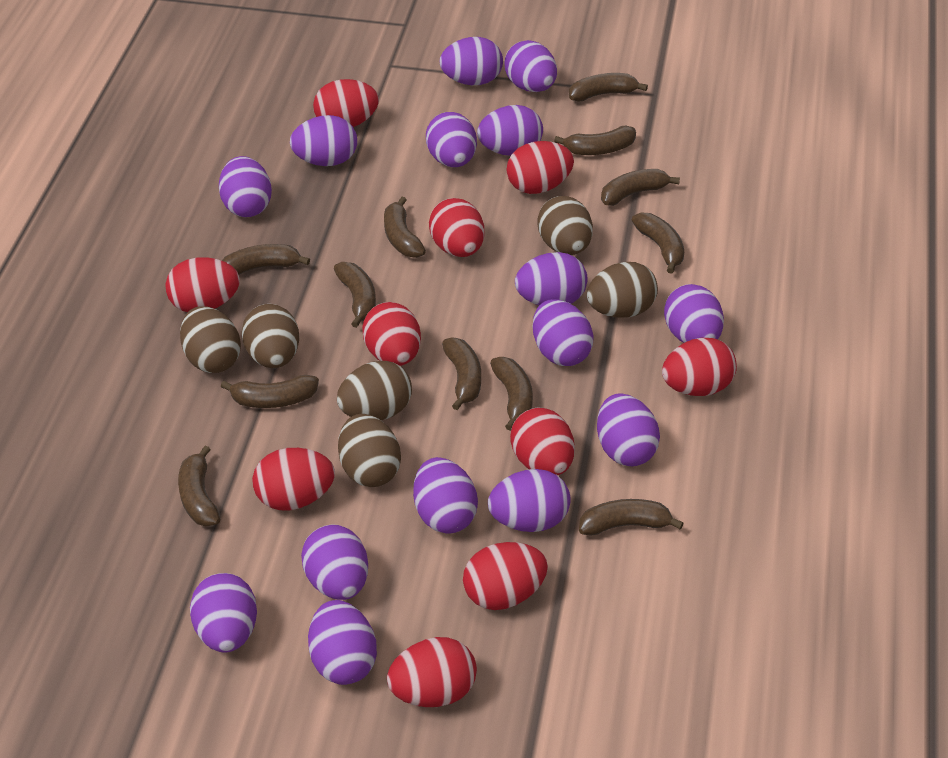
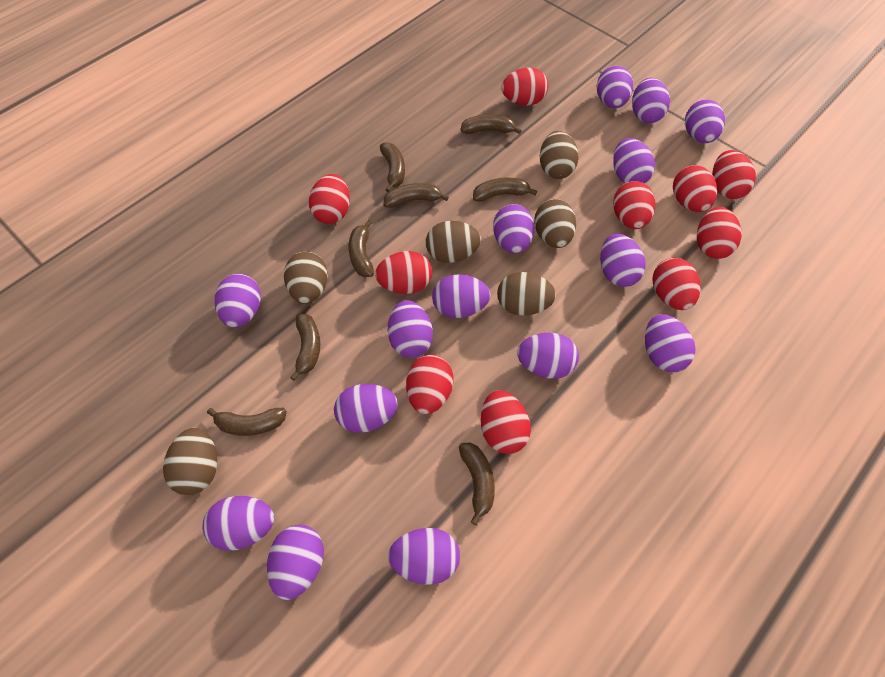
brown banana: 12 -> 8

